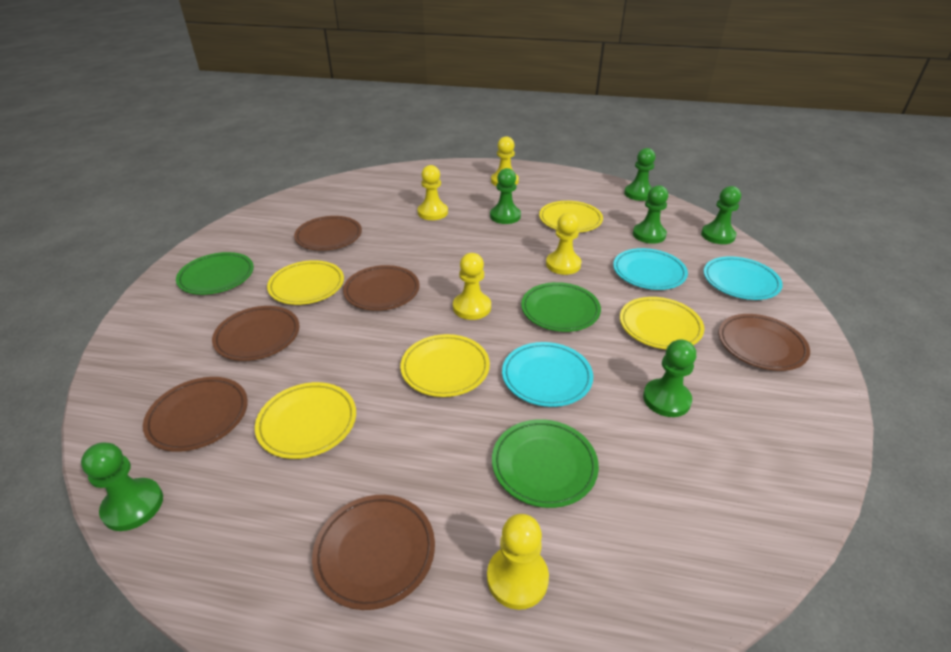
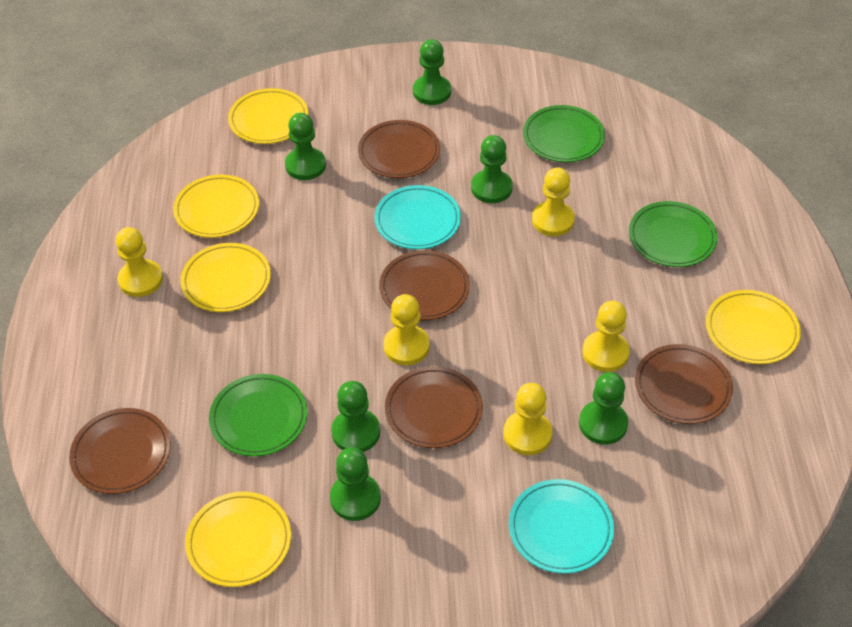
brown plate: 6 -> 5
turquoise plate: 3 -> 2

